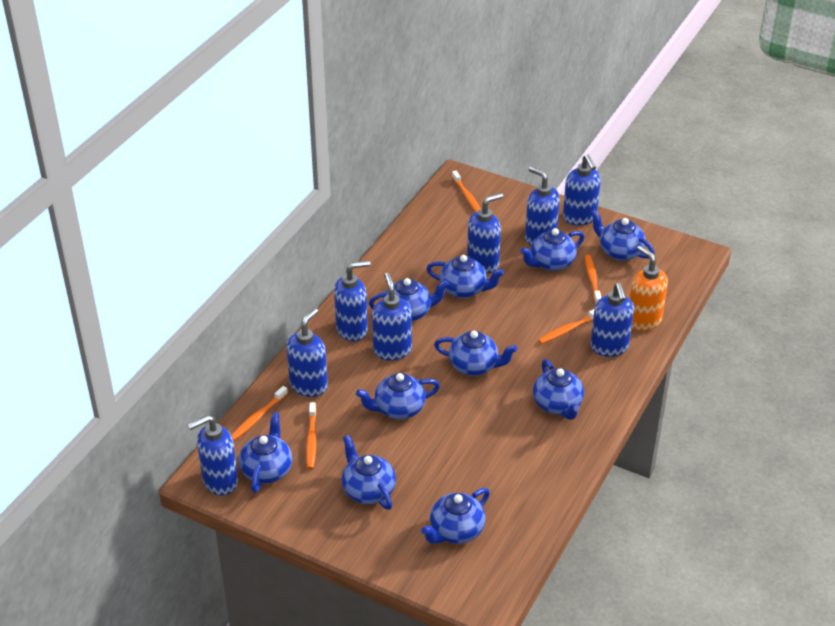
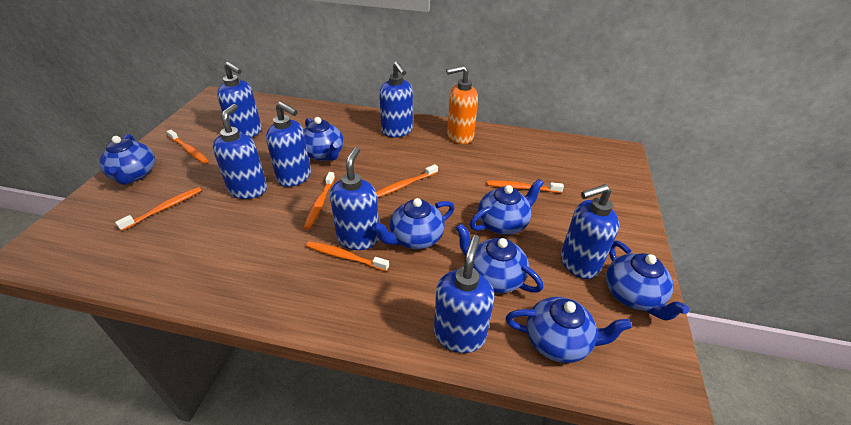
blue soap dispenser: 8 -> 7
blue teapot: 10 -> 7
orange toothbrush: 5 -> 6

